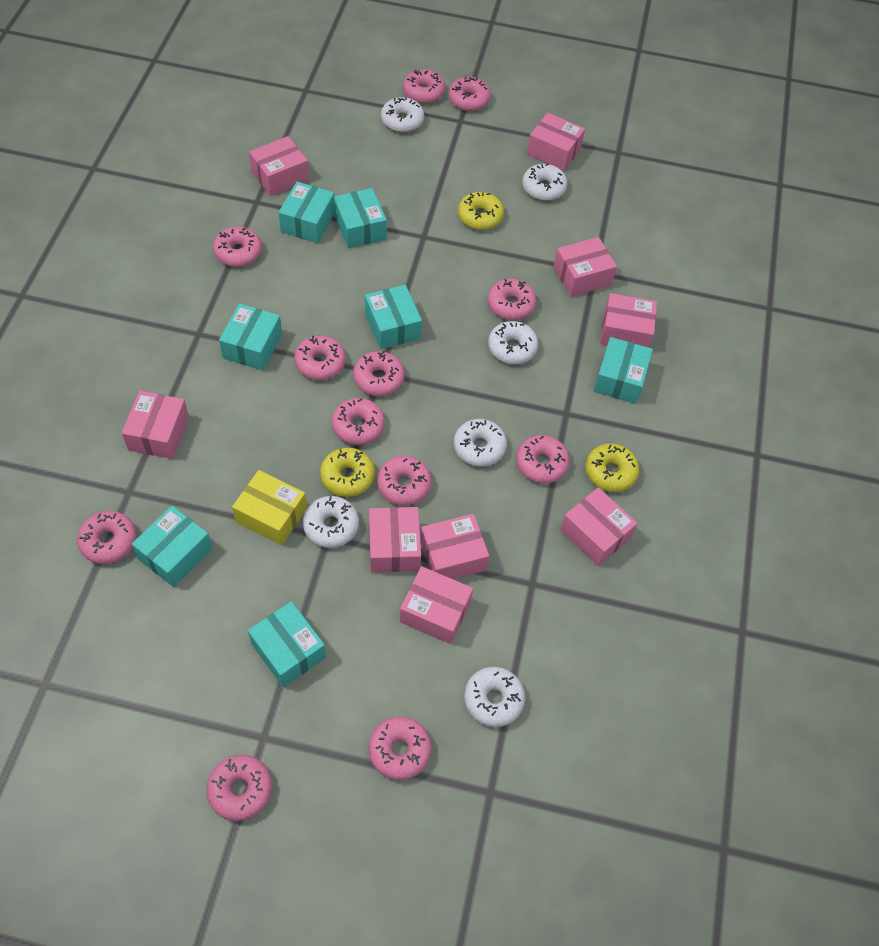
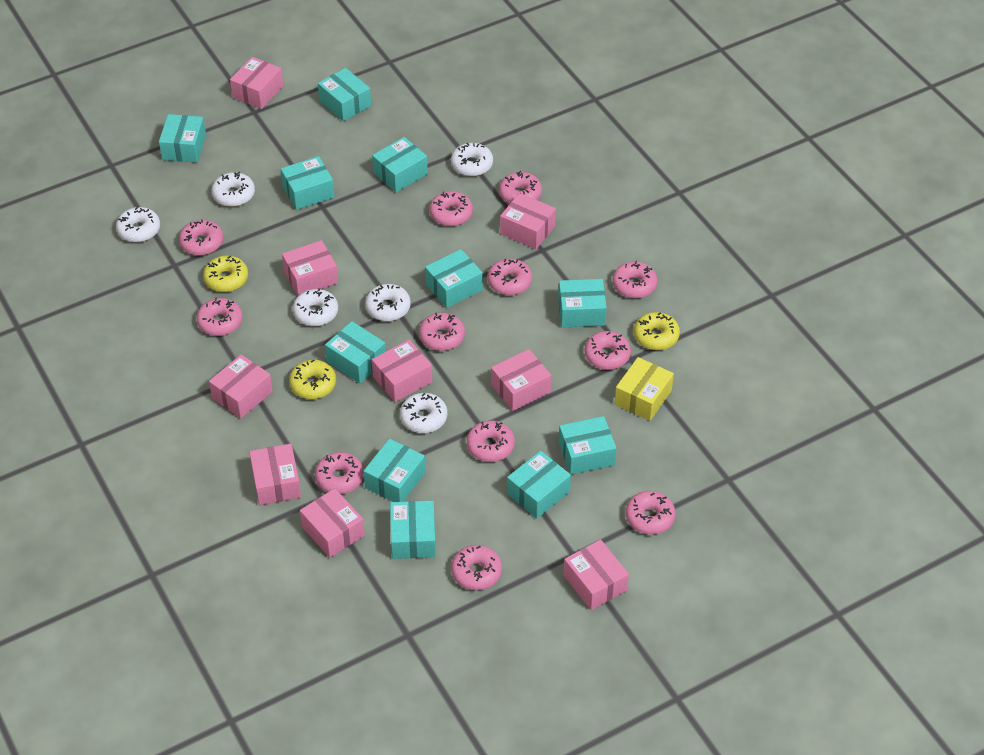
turquoise box: 7 -> 11

